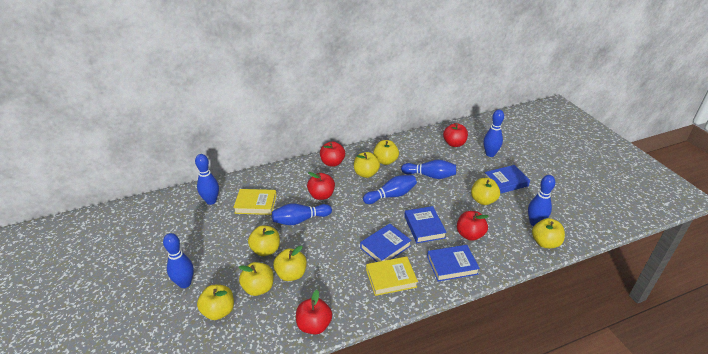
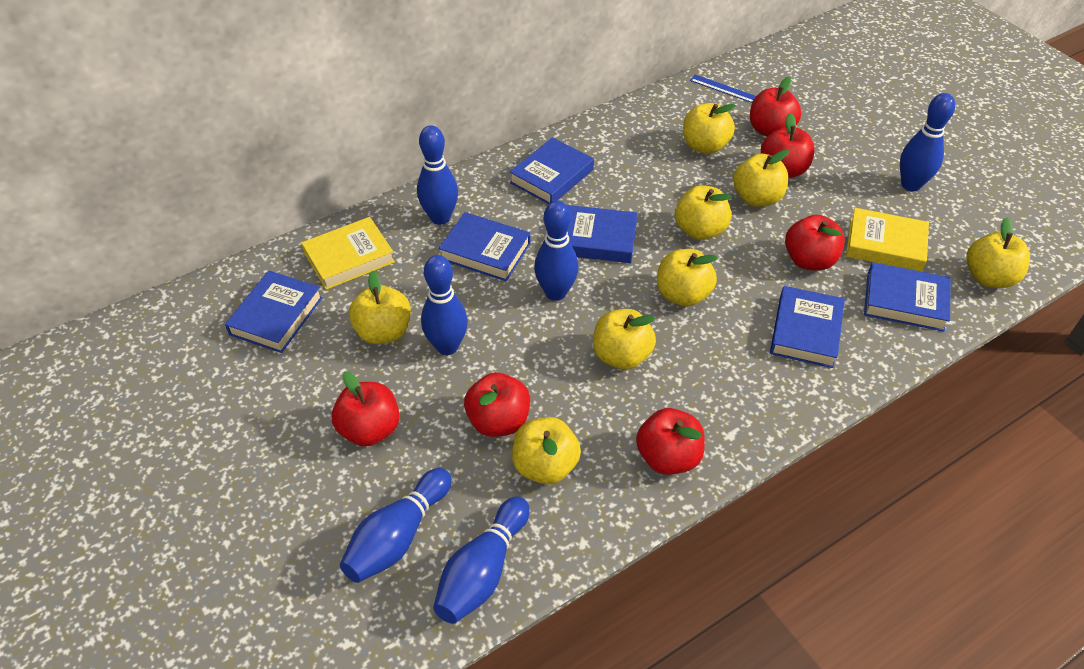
blue book: 4 -> 6
blue bowling pin: 7 -> 6
blue ruler: 0 -> 1
red apple: 5 -> 6

